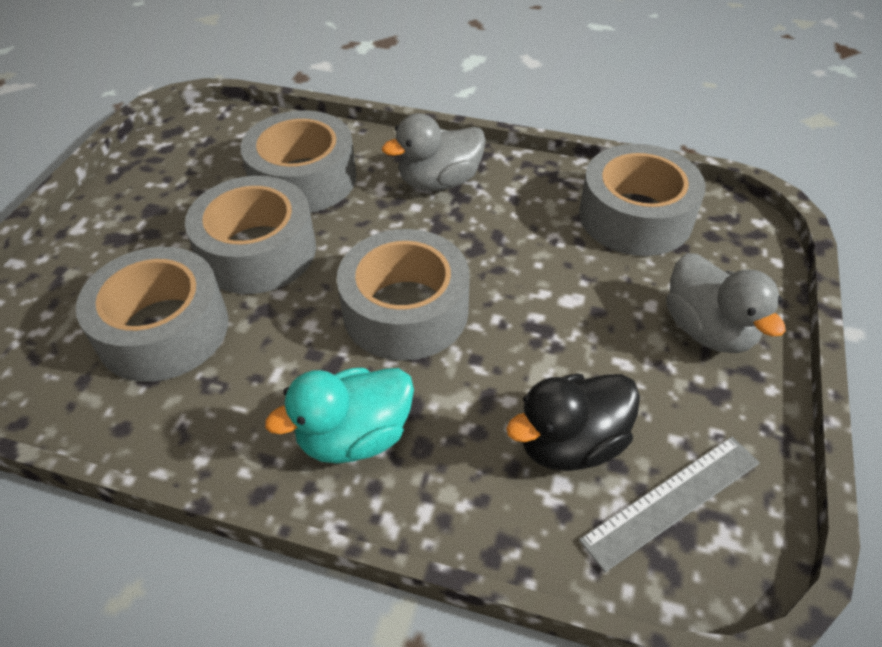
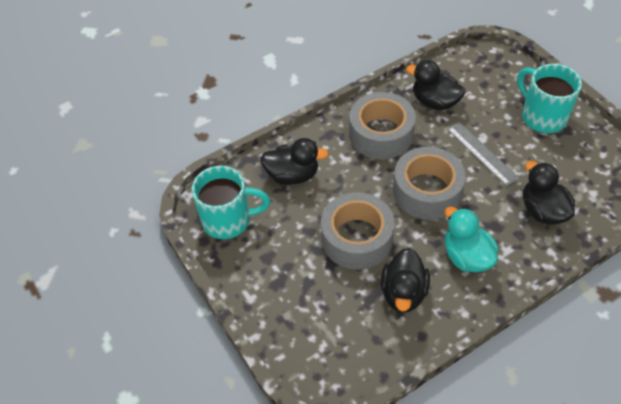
black duck: 1 -> 4
grey duck: 2 -> 0
grey tape: 5 -> 3
turquoise mug: 0 -> 2

